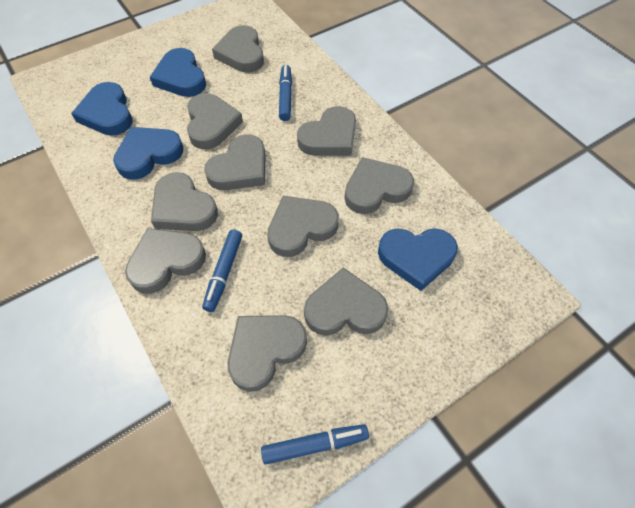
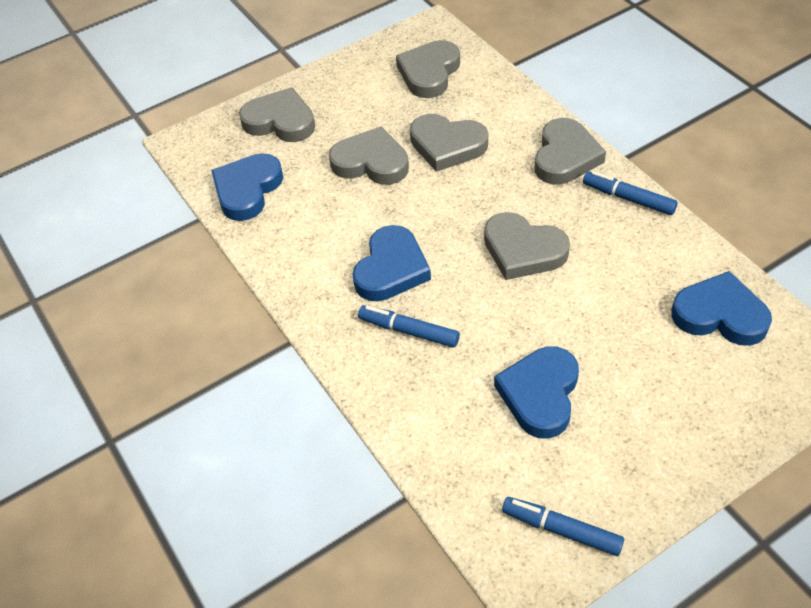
grey heart: 10 -> 6

